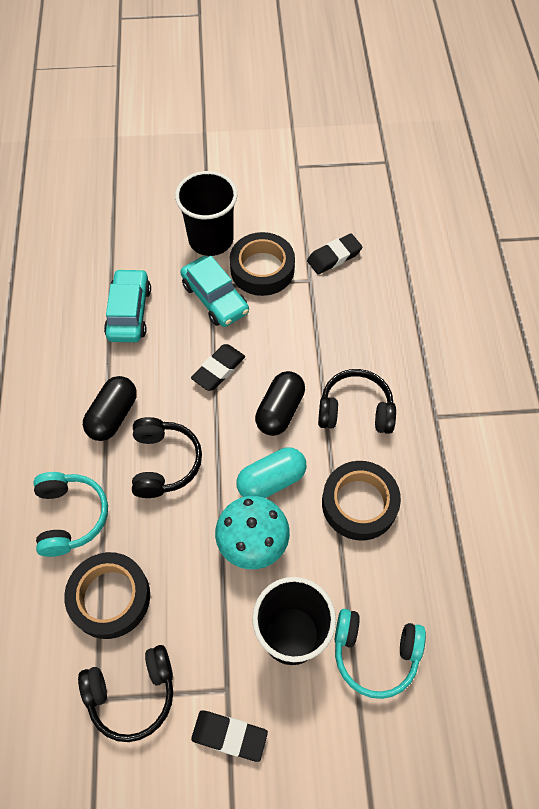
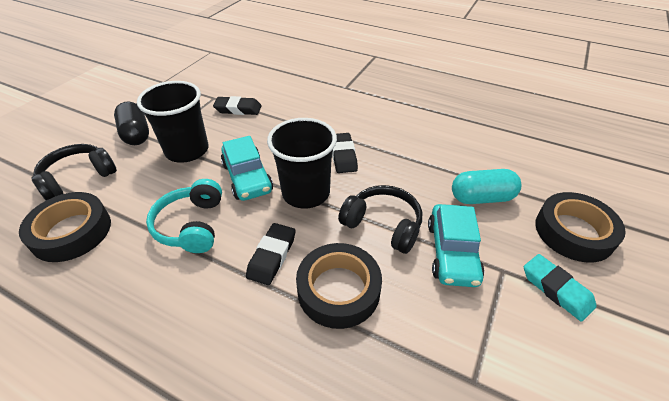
black capsule: 2 -> 1
black headphones: 3 -> 2
turquoise eraser: 0 -> 1
turquoise headphones: 2 -> 1
turquoise mushroom: 1 -> 0

